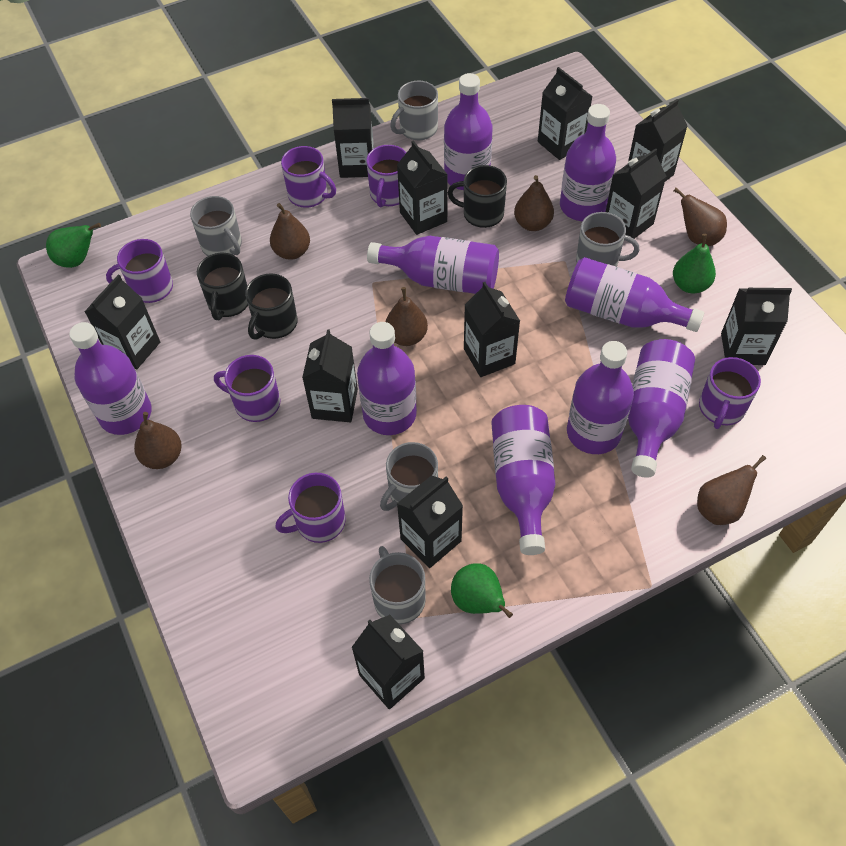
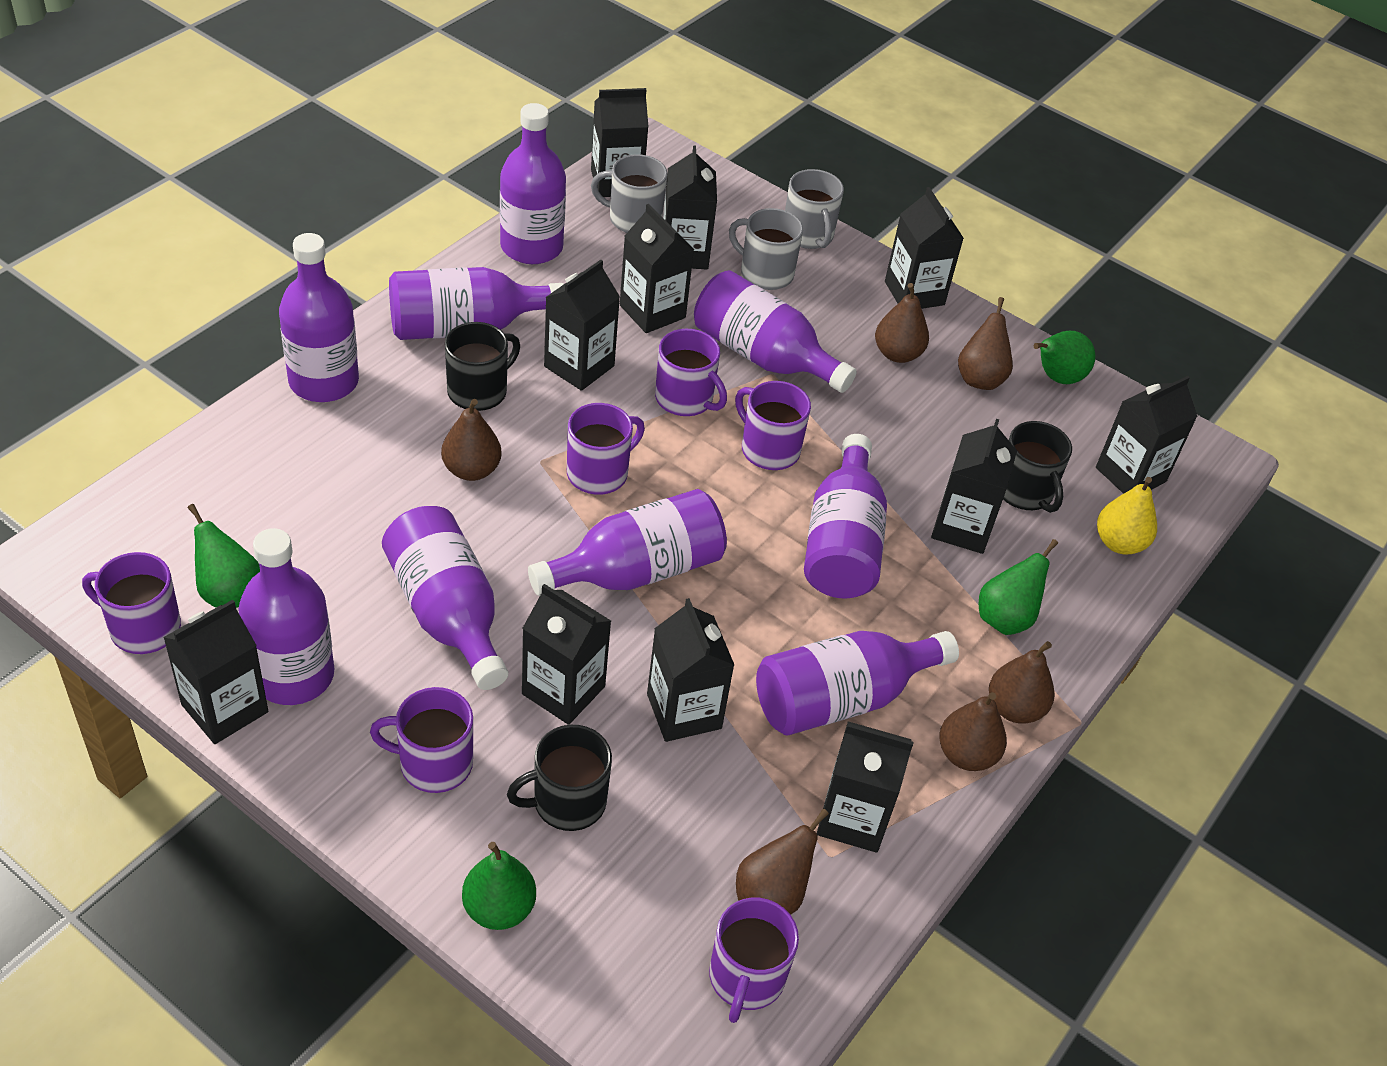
green pear: 3 -> 4
grey mug: 5 -> 3
yellow pear: 0 -> 1

